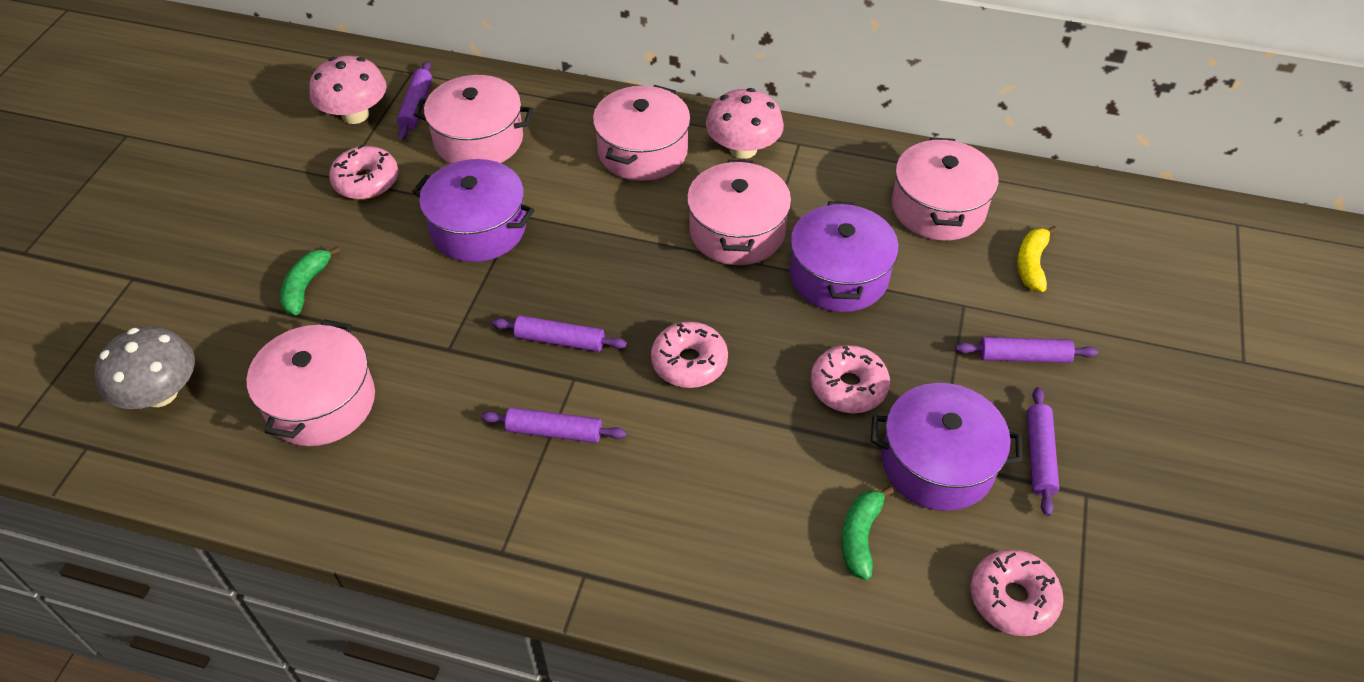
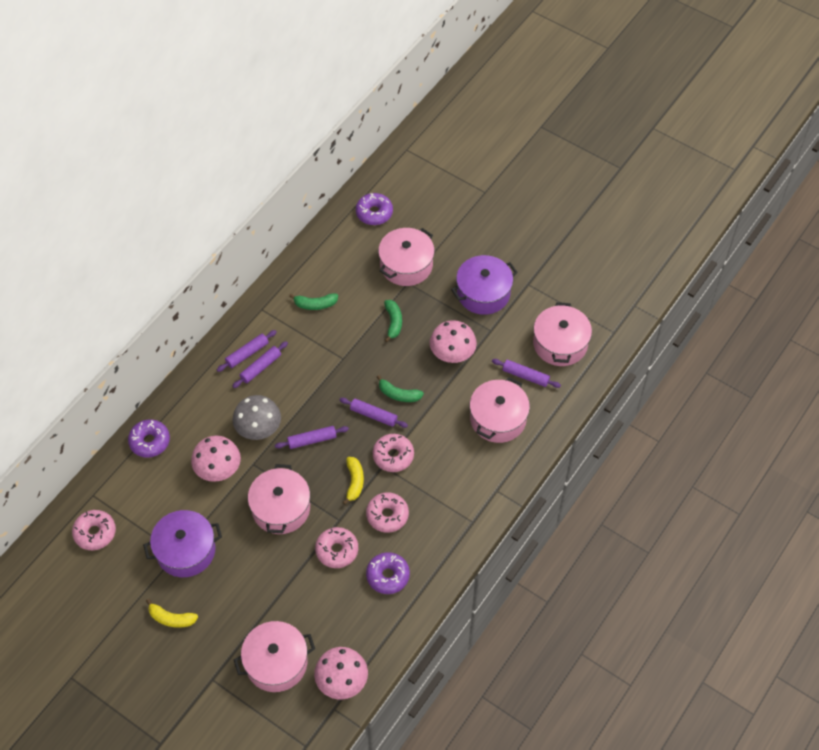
green banana: 2 -> 3
pink mushroom: 2 -> 3
purple donut: 0 -> 3
purple pot: 3 -> 2
yellow banana: 1 -> 2

